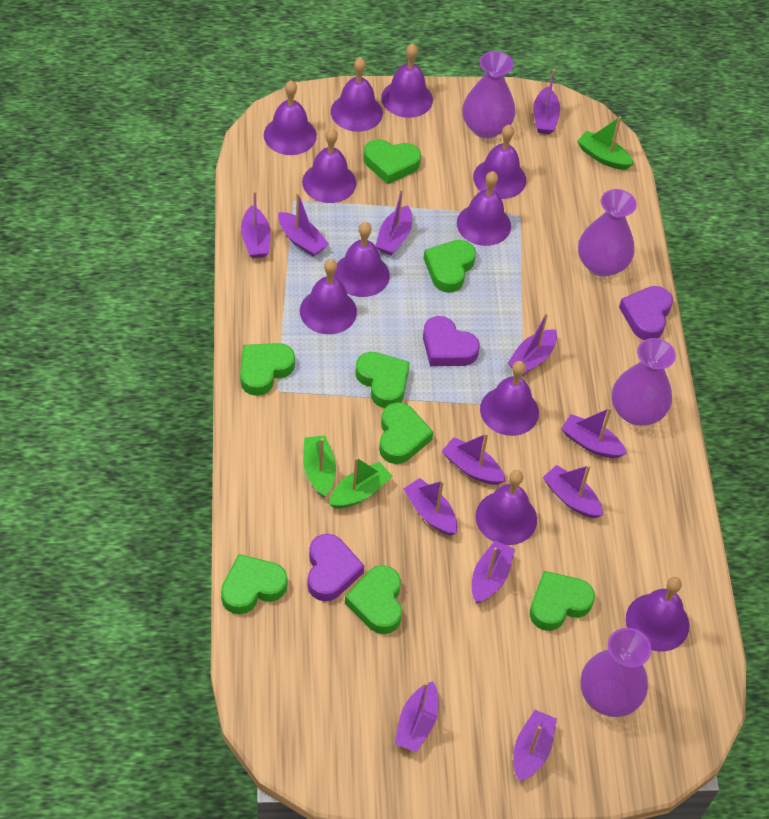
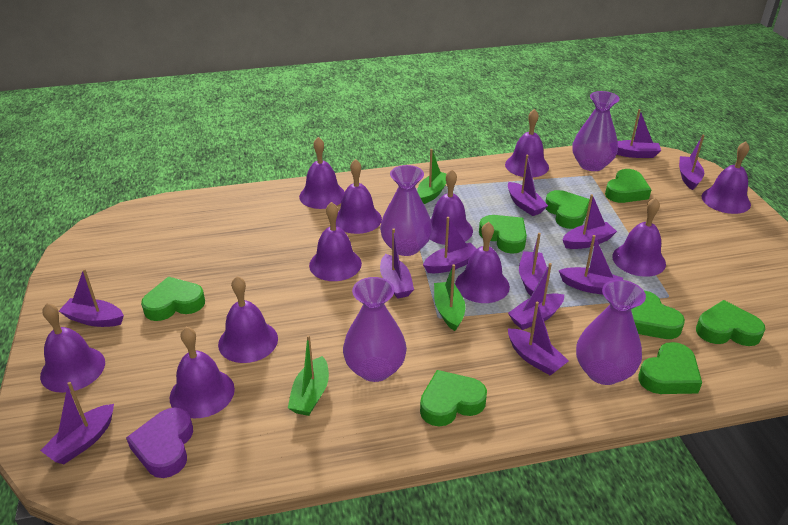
purple heart: 3 -> 1

